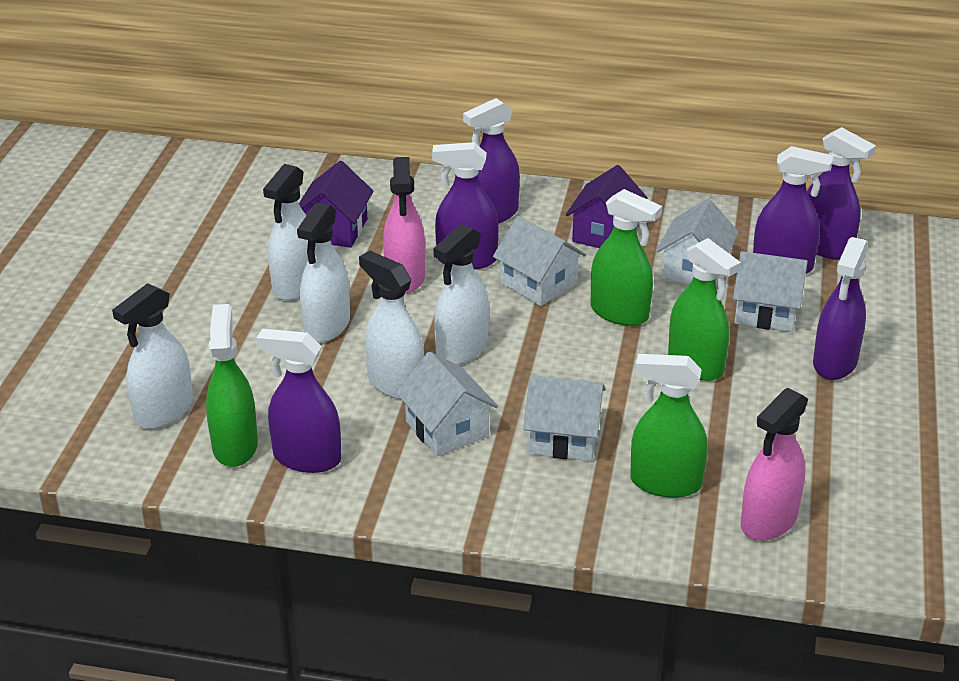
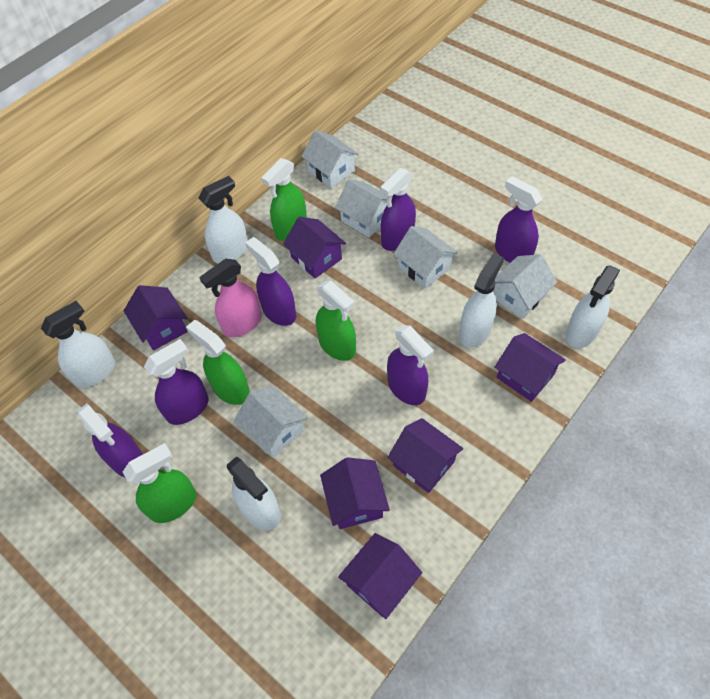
pink spray bottle: 2 -> 1
purple house: 2 -> 6

